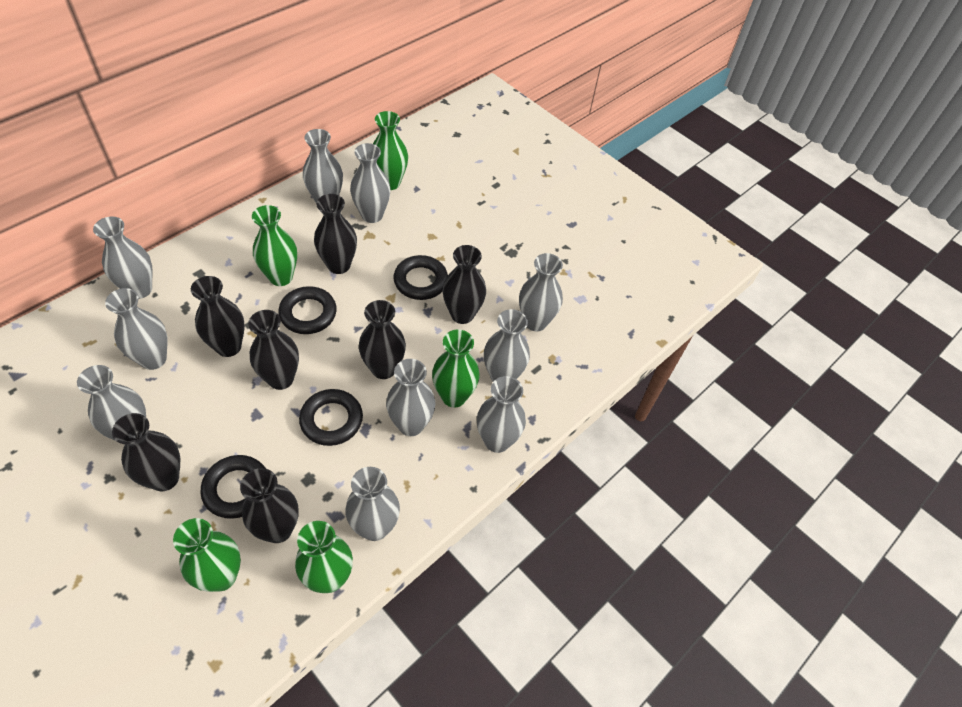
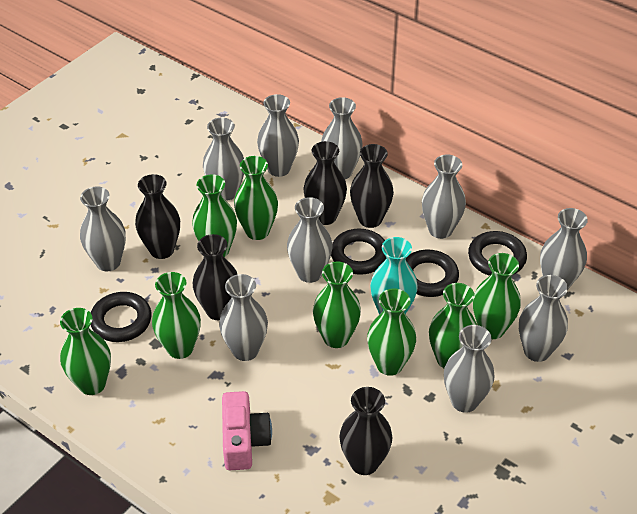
black vase: 7 -> 5
green vase: 5 -> 8
pink camera: 0 -> 1
turquoise vase: 0 -> 1

